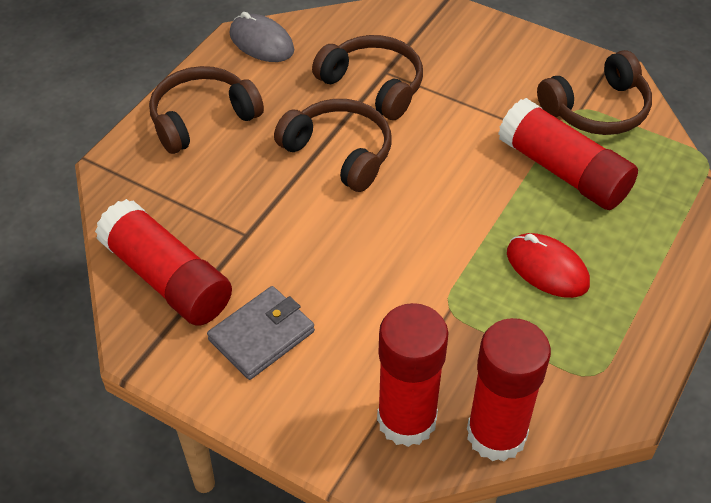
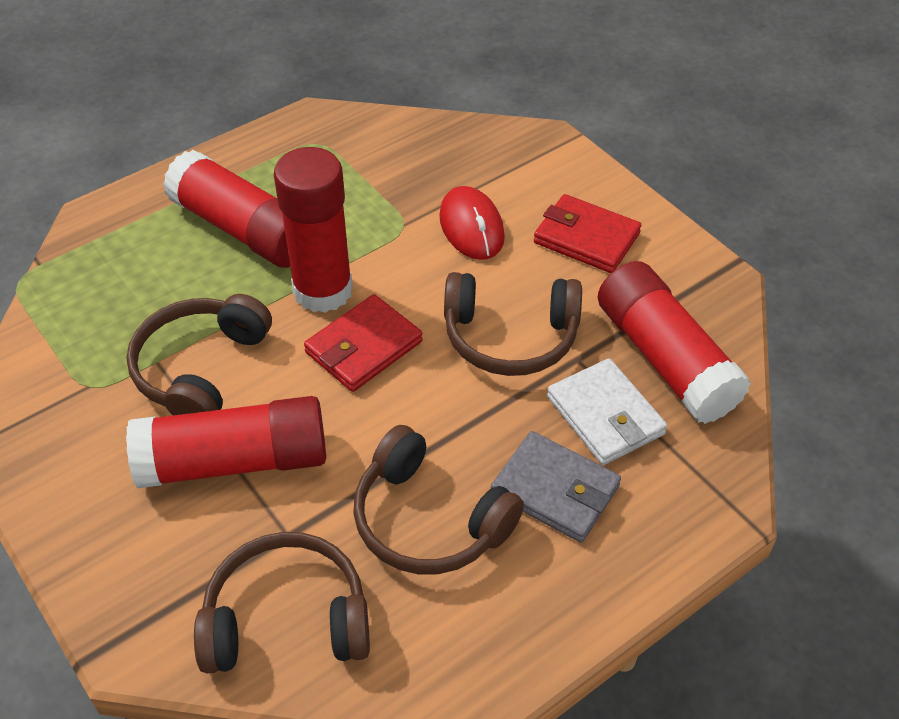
grey mouse: 1 -> 0
red wallet: 0 -> 2
white wallet: 0 -> 1

